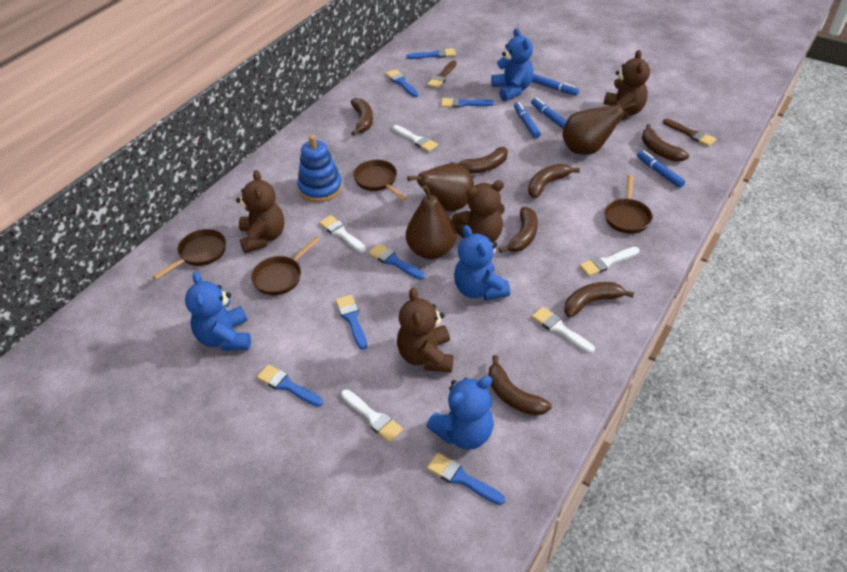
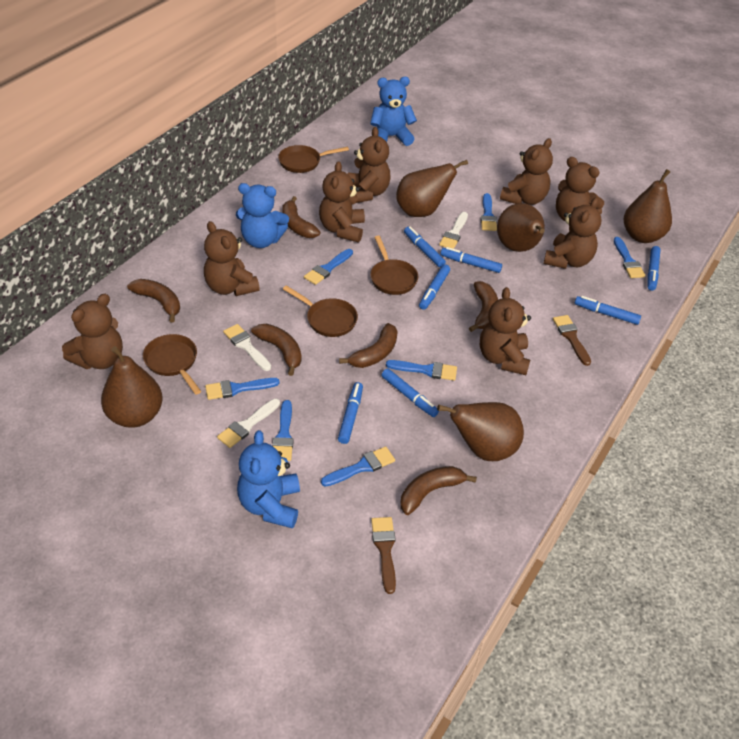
blue marker: 4 -> 7
blue stacking toy: 1 -> 0
blue teddy bear: 4 -> 3
brown banana: 7 -> 6
brown pear: 3 -> 5
brown teddy bear: 4 -> 8
white brush: 5 -> 3

